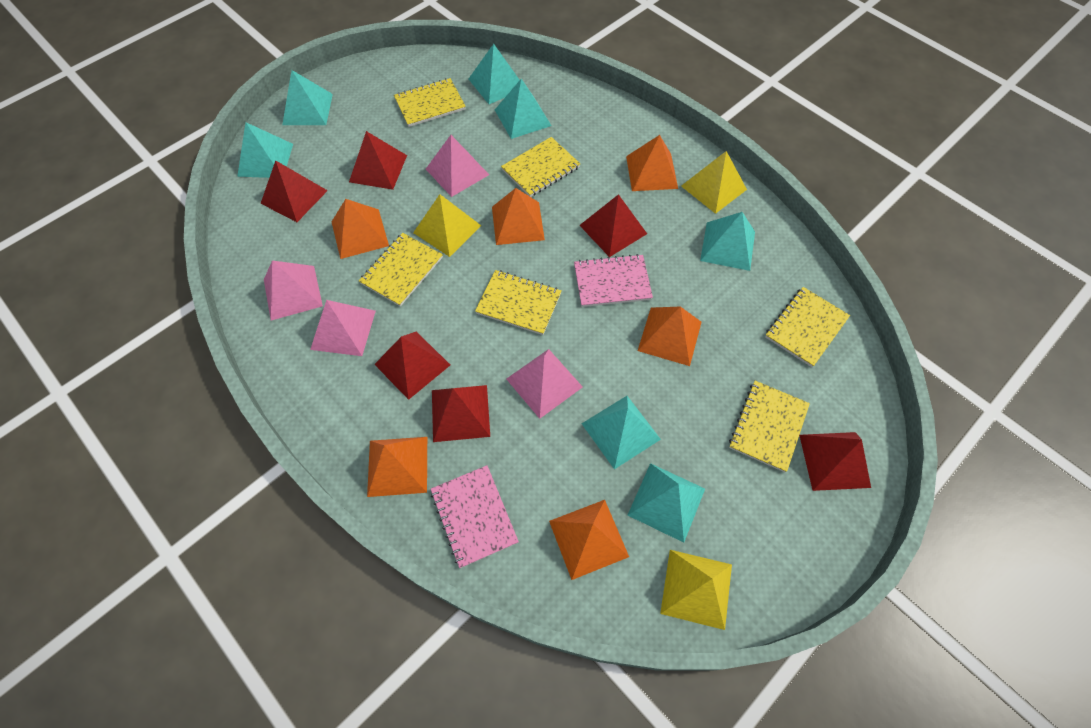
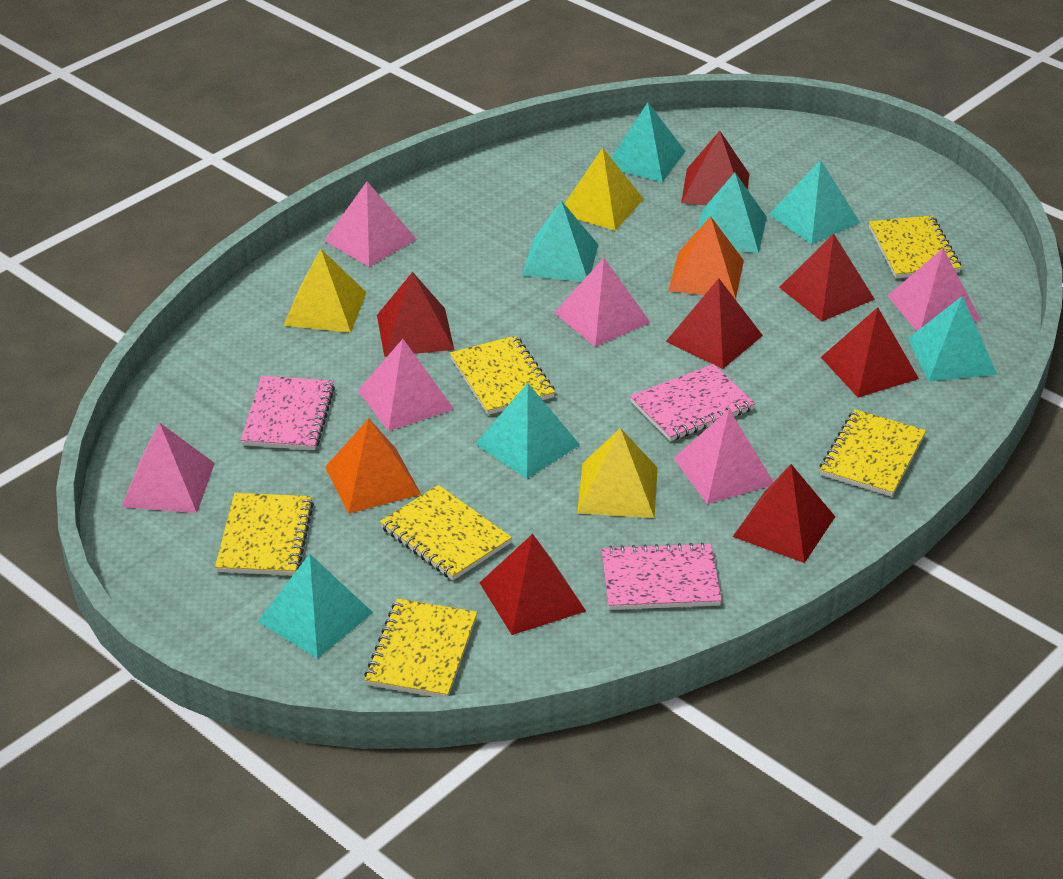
orange pyramid: 6 -> 2
pink notebook: 2 -> 3
pink pyramid: 4 -> 6
red pyramid: 6 -> 7

